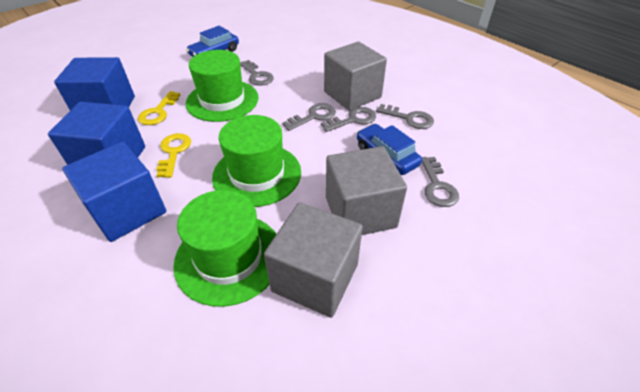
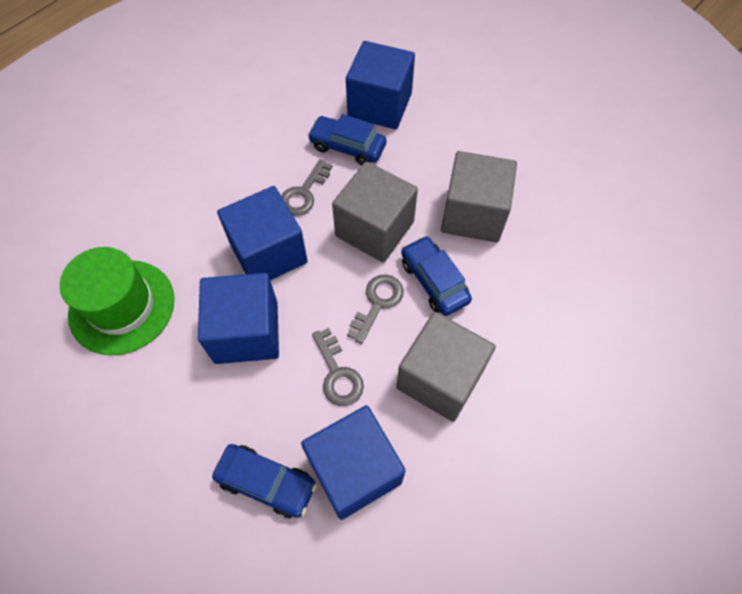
blue car: 2 -> 3
blue cube: 3 -> 4
green hat: 3 -> 1
grey key: 5 -> 3
yellow key: 2 -> 0

